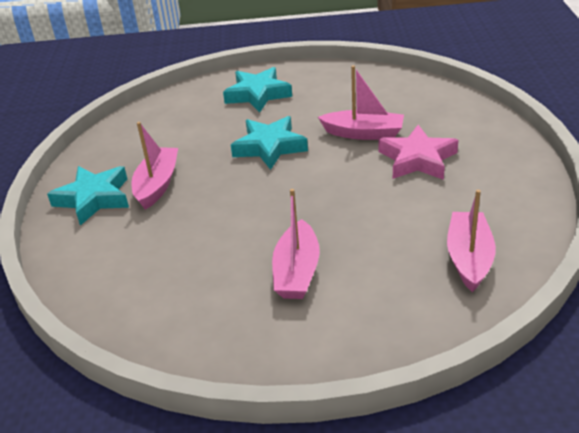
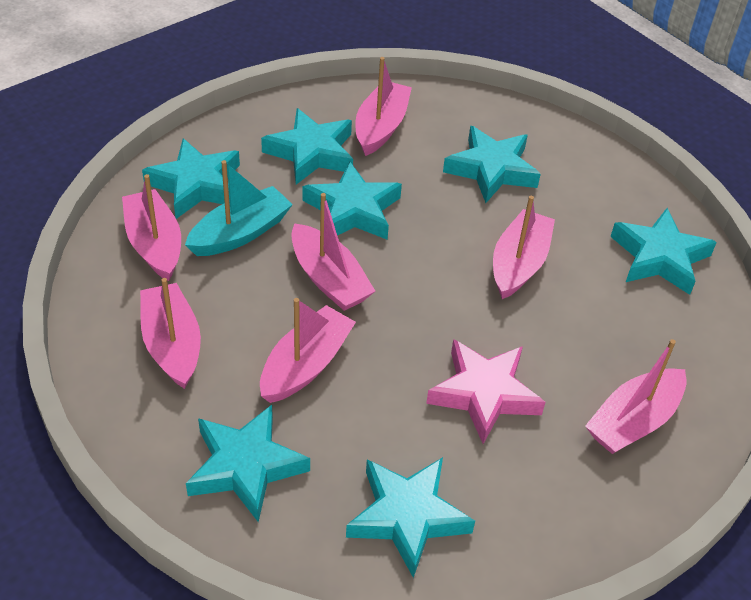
pink boat: 4 -> 7
turquoise boat: 0 -> 1
turquoise star: 3 -> 7

